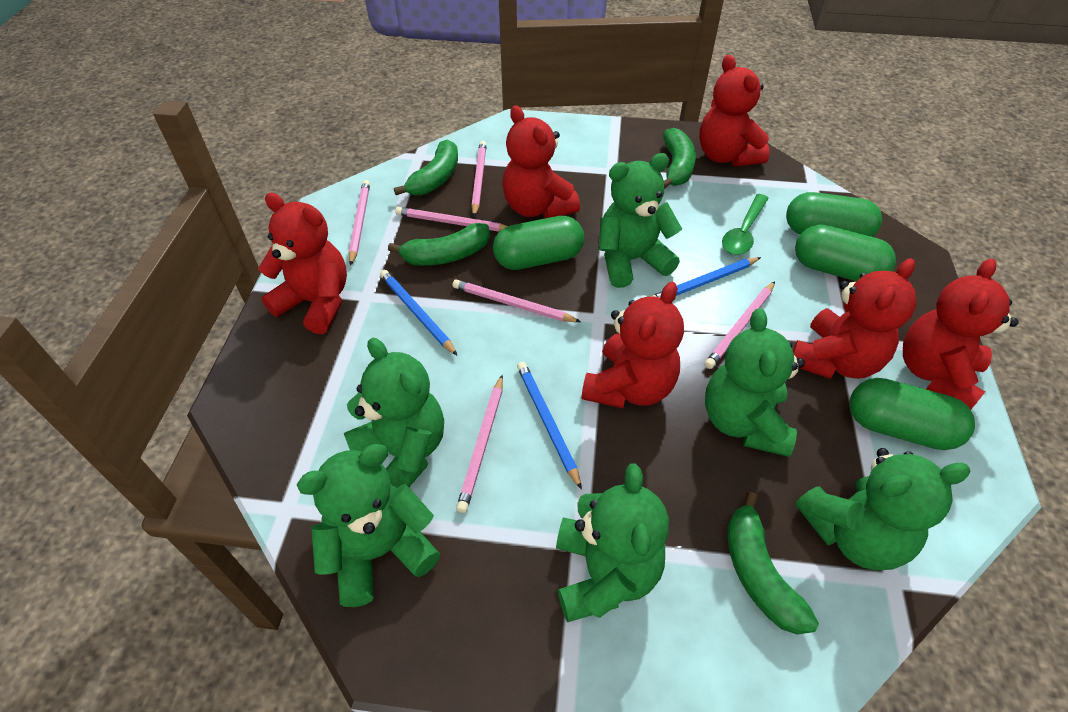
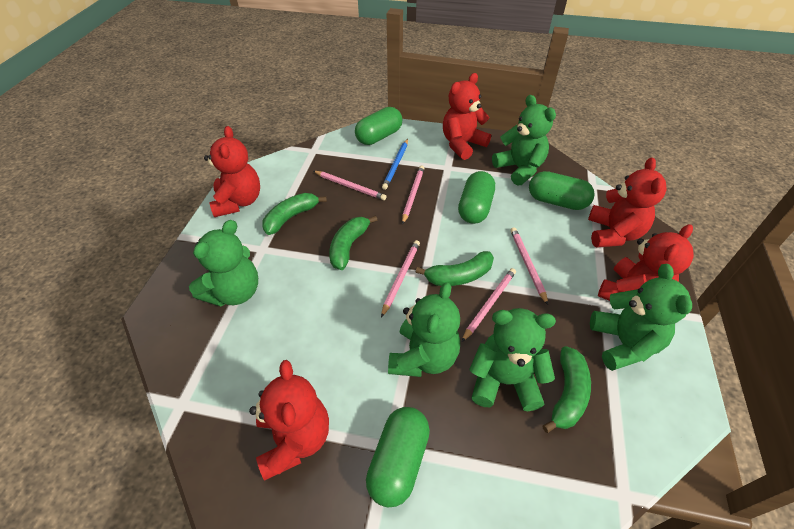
blue pencil: 3 -> 1
green spoon: 1 -> 0
green teddy bear: 6 -> 5
pink pencil: 6 -> 5
red teddy bear: 6 -> 5

